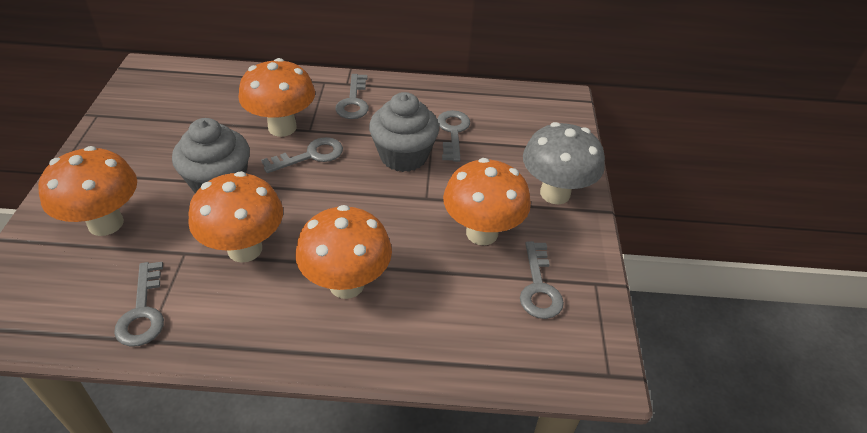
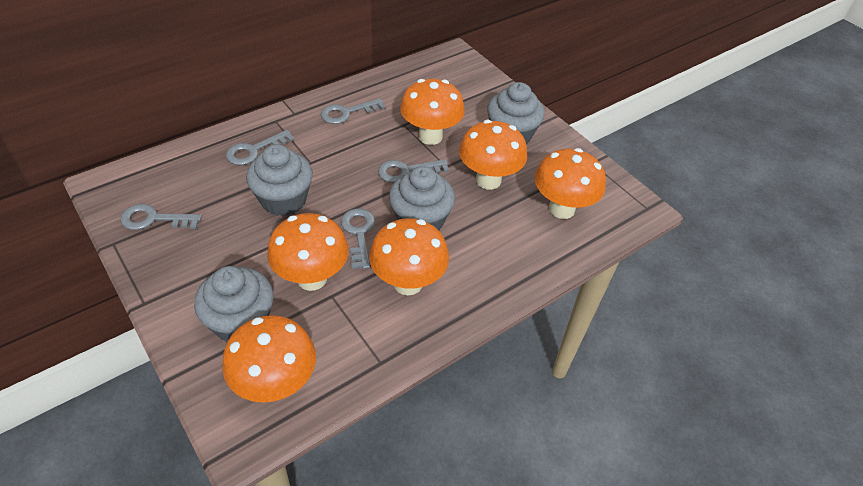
grey cupcake: 2 -> 4
grey mushroom: 1 -> 0
orange mushroom: 5 -> 6

